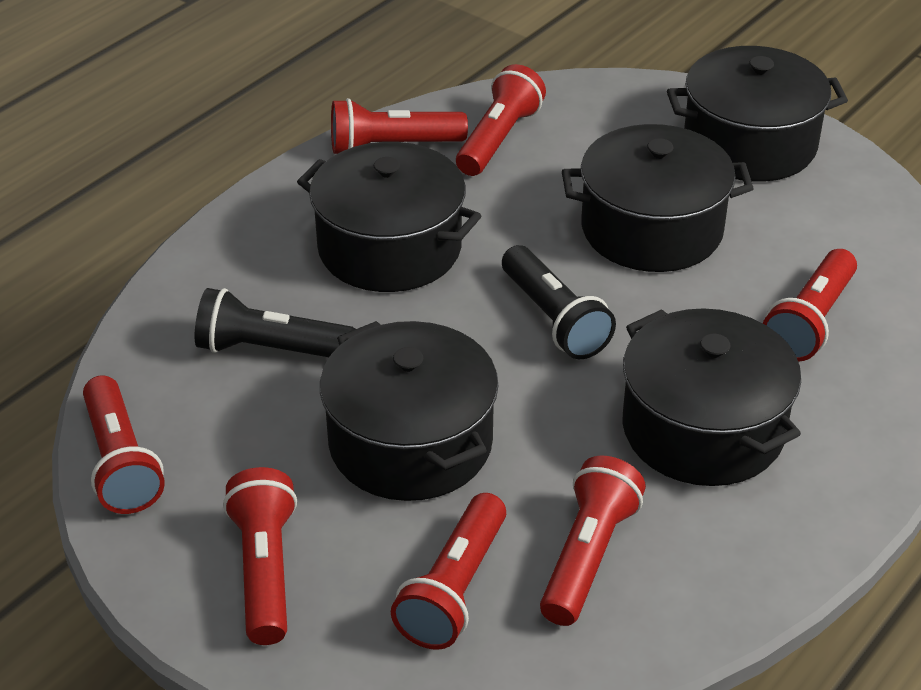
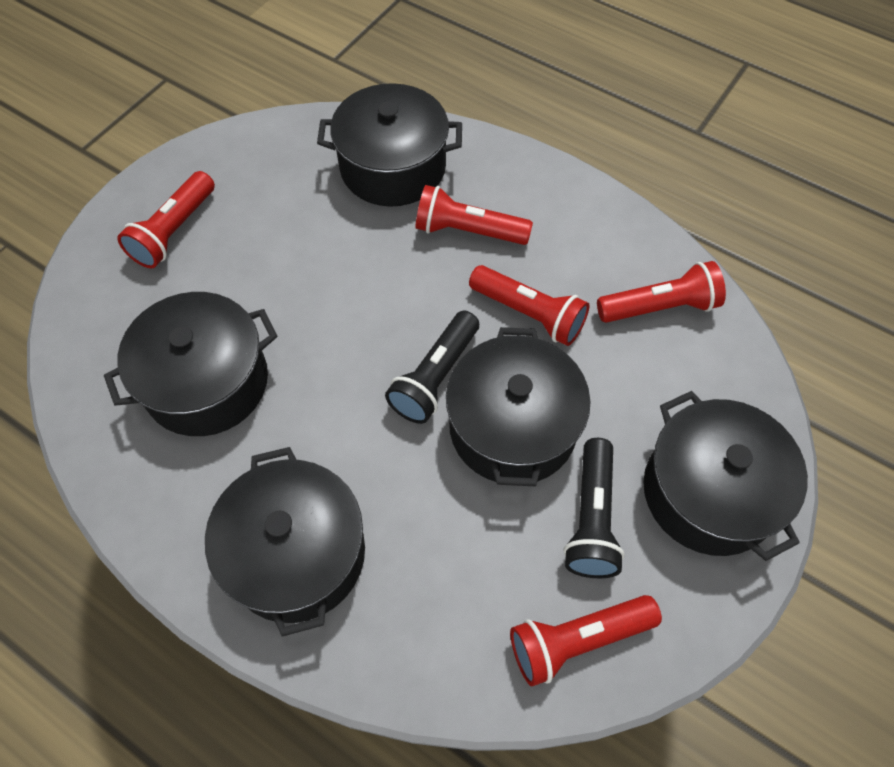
red flashlight: 7 -> 5

